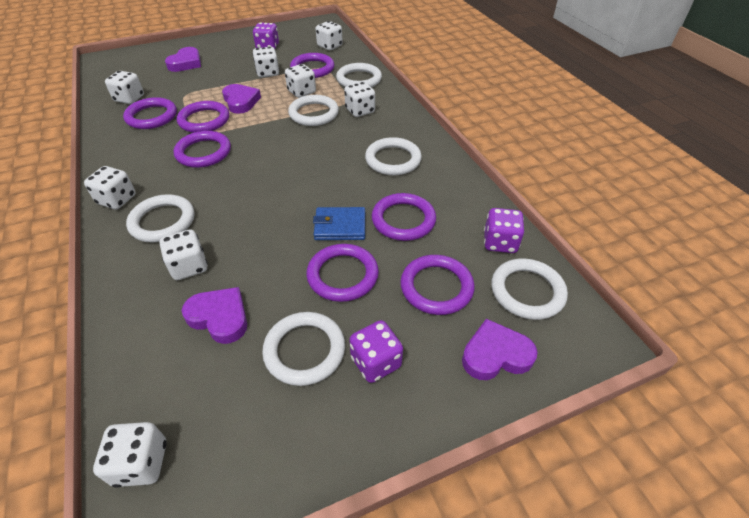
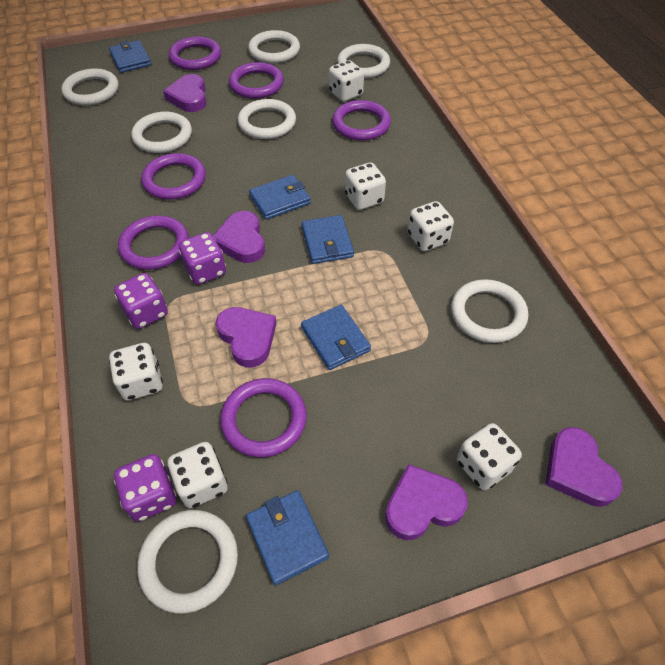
blue wallet: 1 -> 5
purple heart: 4 -> 5
purple ring: 7 -> 6
white dice: 8 -> 6
white ring: 6 -> 7

